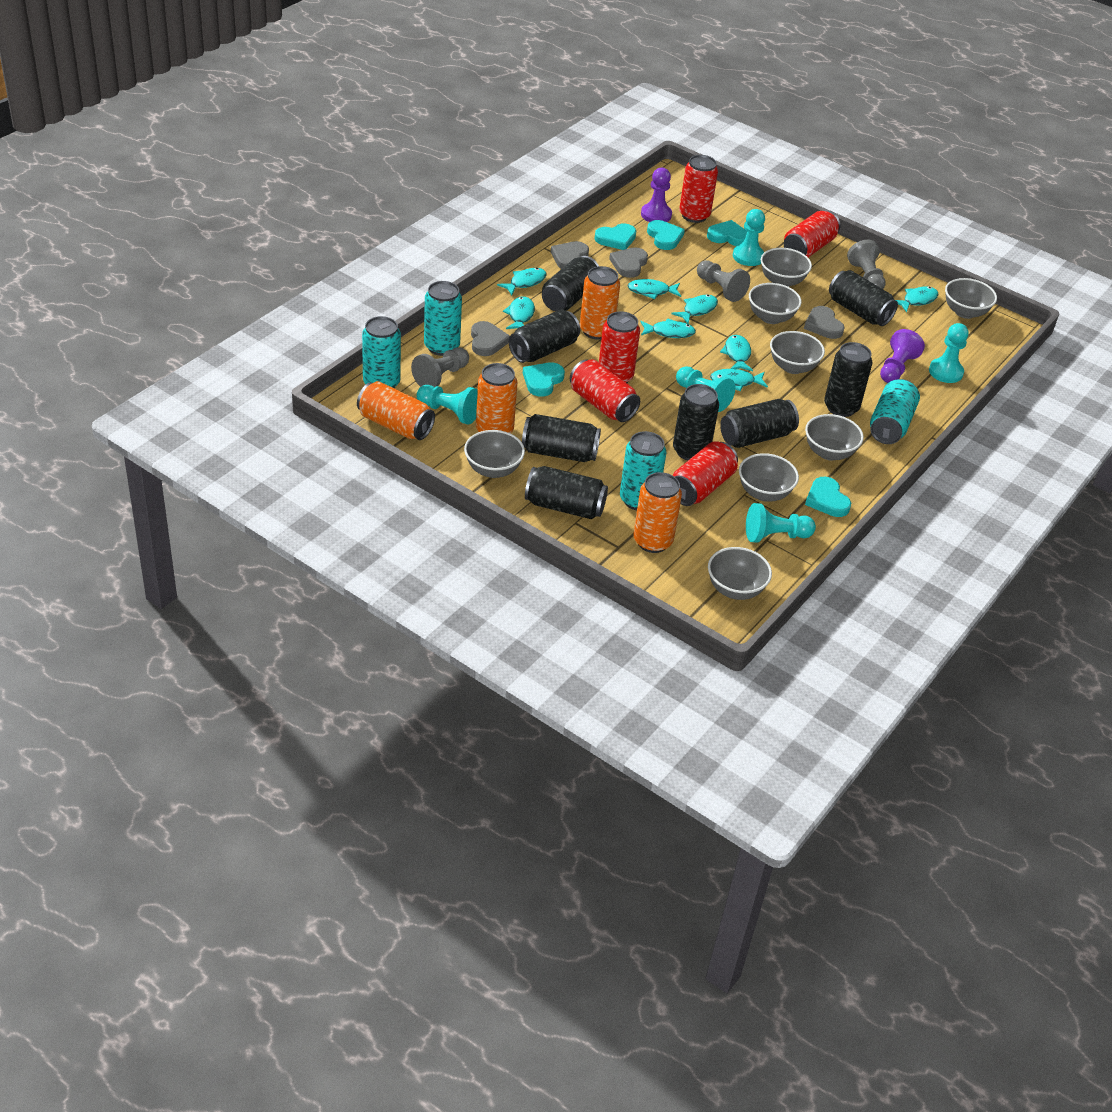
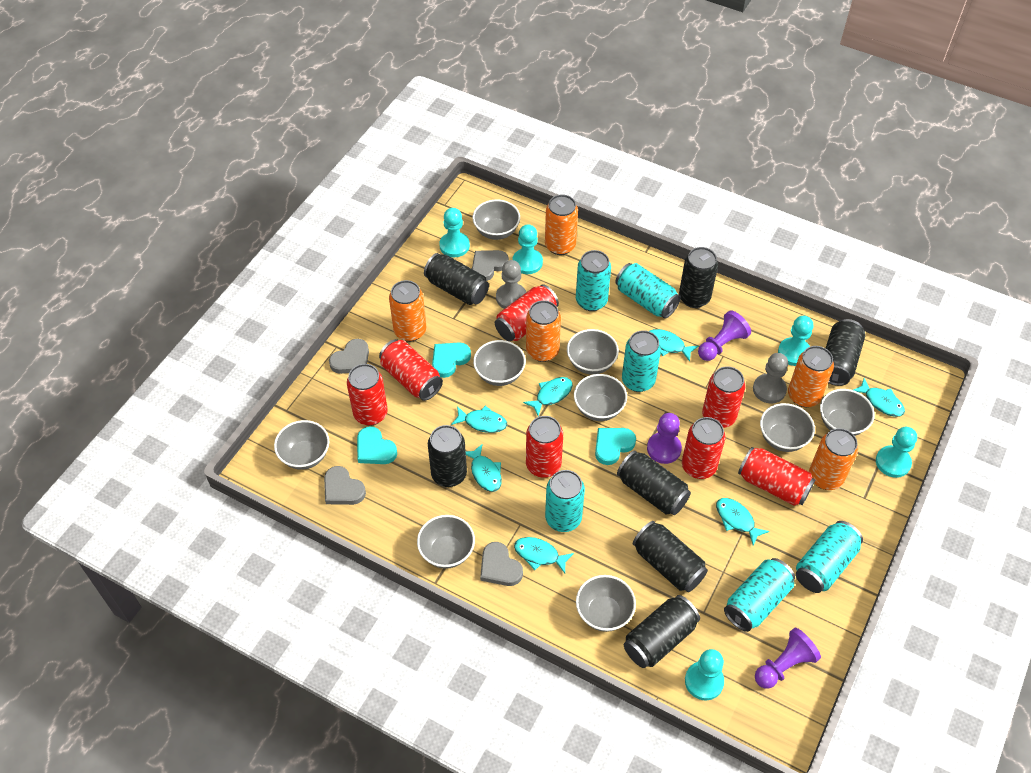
black can: 8 -> 7
grey bowl: 8 -> 9
grey pawn: 3 -> 2
orange can: 4 -> 5
purple pawn: 2 -> 3
red can: 5 -> 7
turquoise can: 4 -> 6
turquoise fish: 8 -> 7
turquoise heart: 5 -> 3

